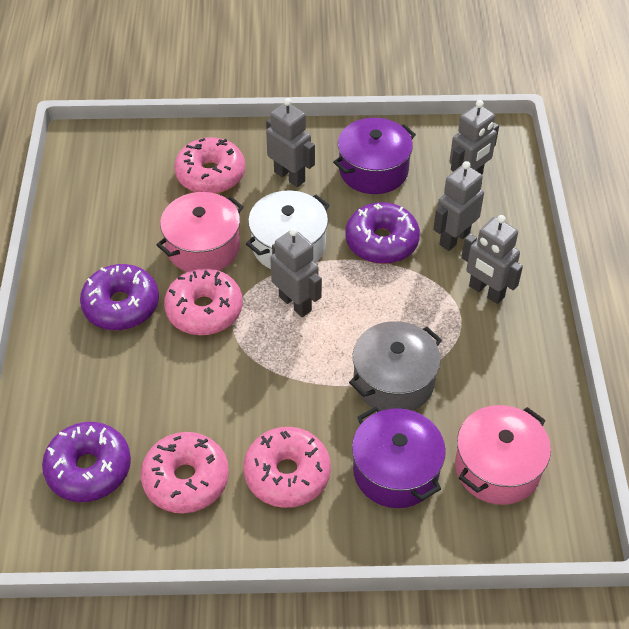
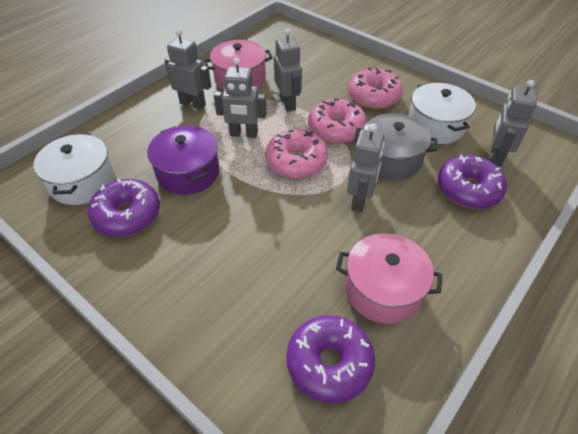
pink donut: 4 -> 3
purple pot: 2 -> 1
white pot: 1 -> 2

